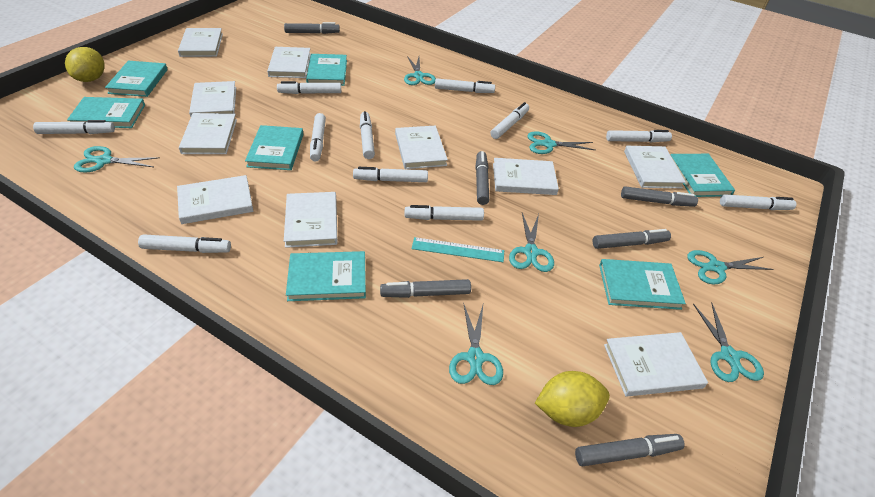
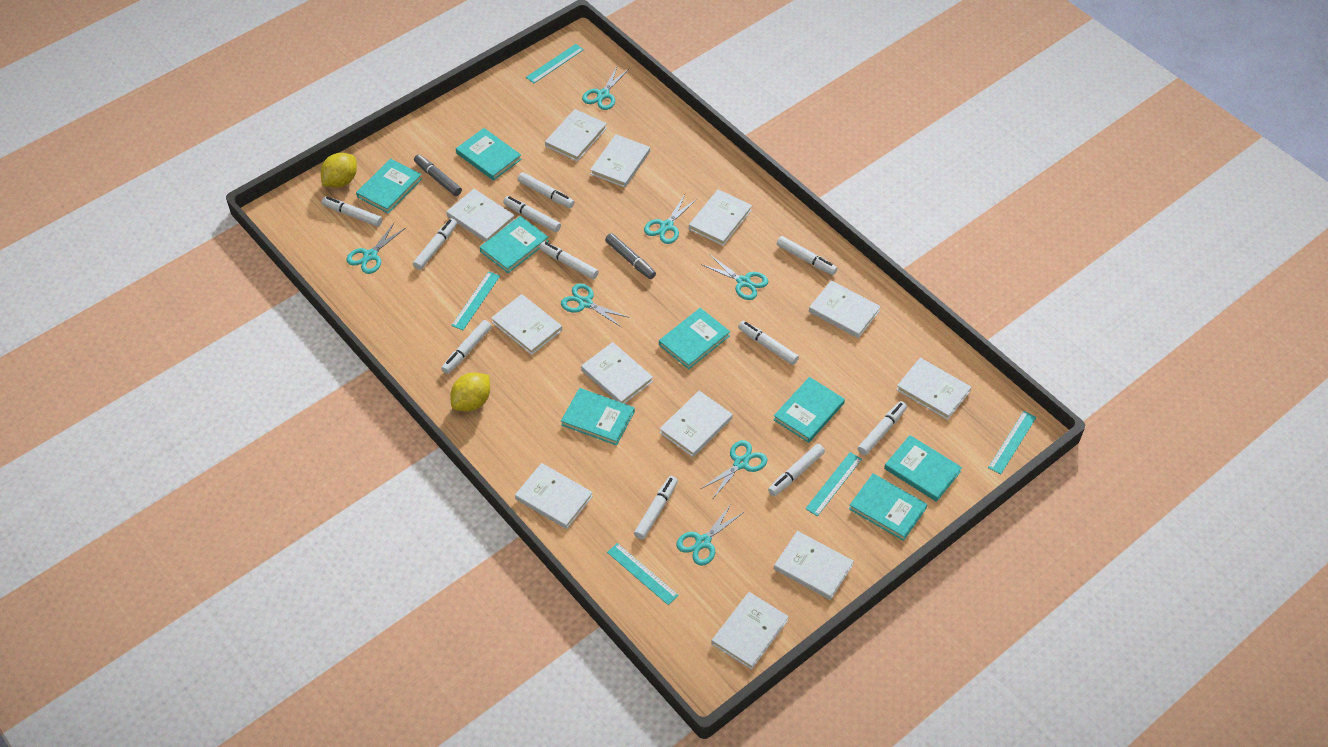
grey marker: 6 -> 2
turquoise book: 7 -> 8
turquoise ruler: 1 -> 5
white book: 10 -> 12

